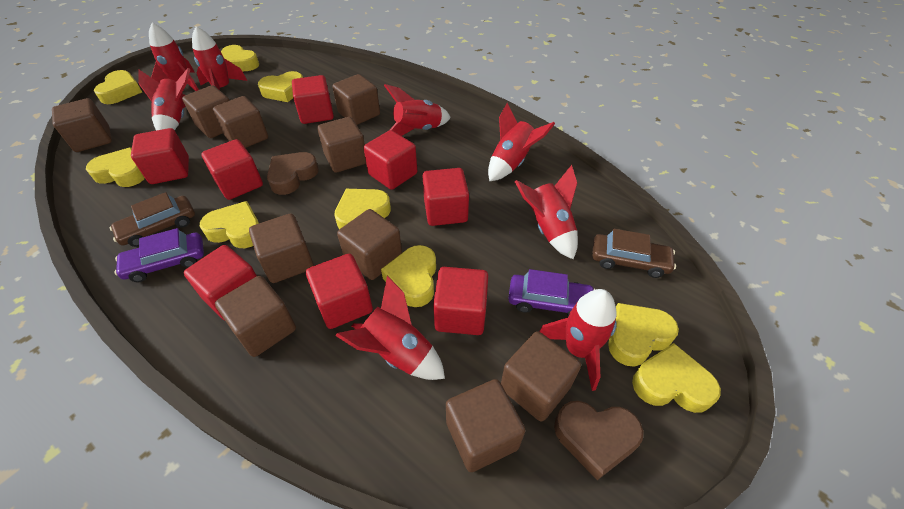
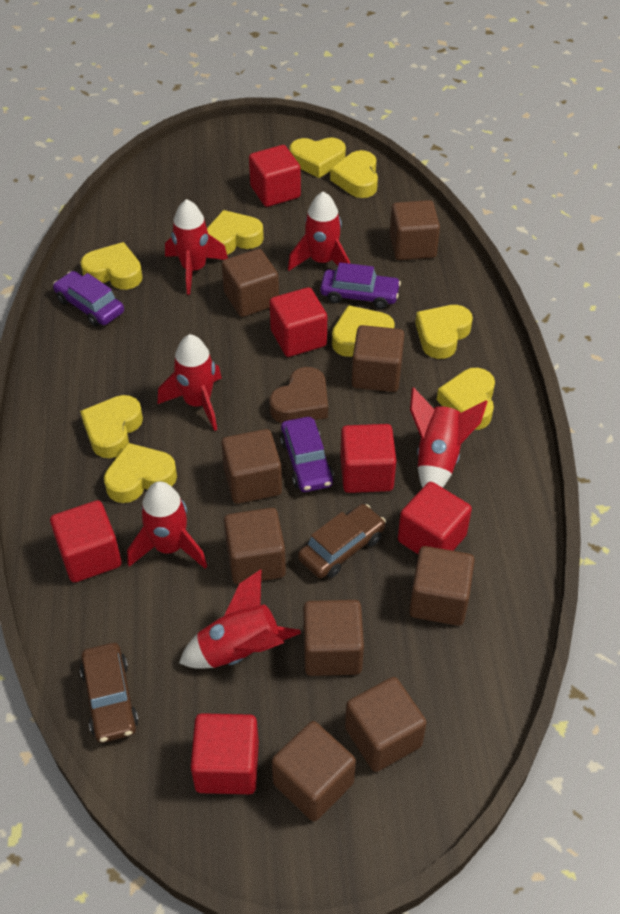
brown cube: 10 -> 9
brown heart: 2 -> 1
purple car: 2 -> 3
red cube: 8 -> 6
red rocket: 8 -> 6

